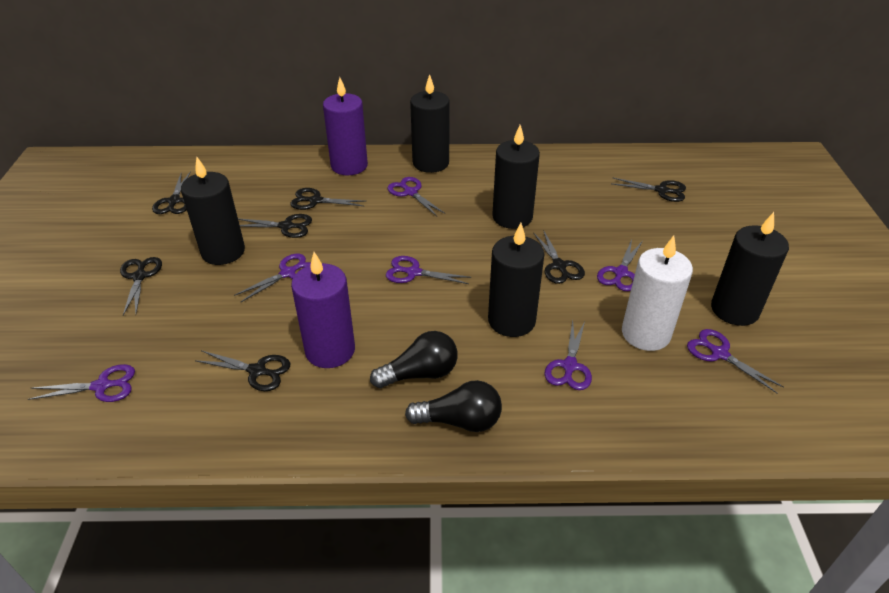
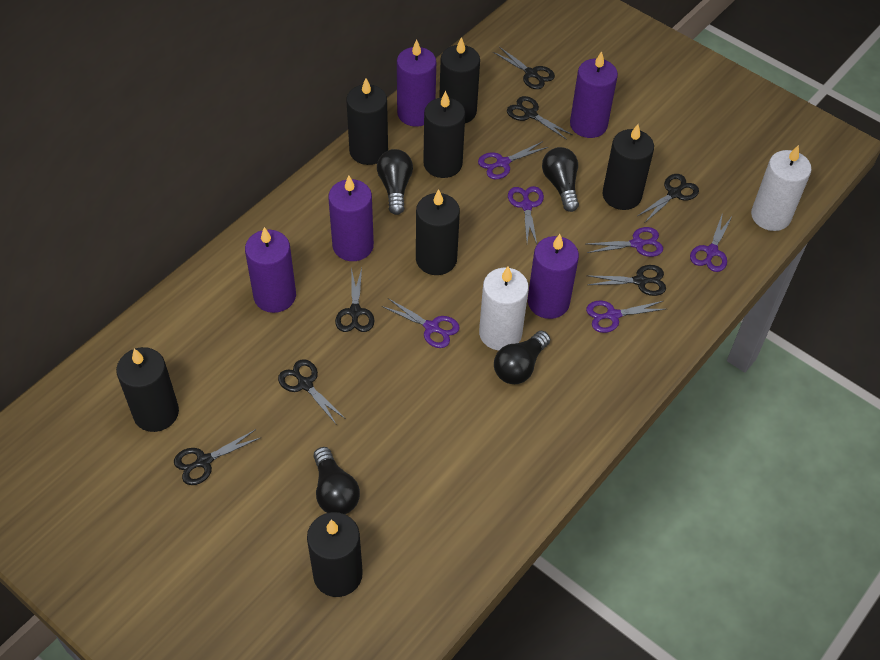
black candle: 5 -> 7
black light bulb: 2 -> 4
purple candle: 2 -> 5
purple scissors: 7 -> 6
white candle: 1 -> 2

